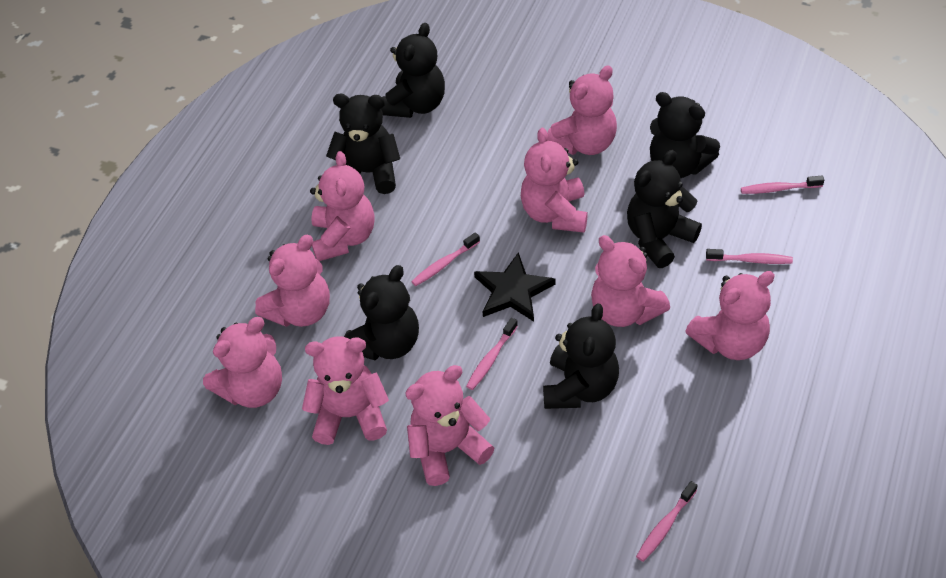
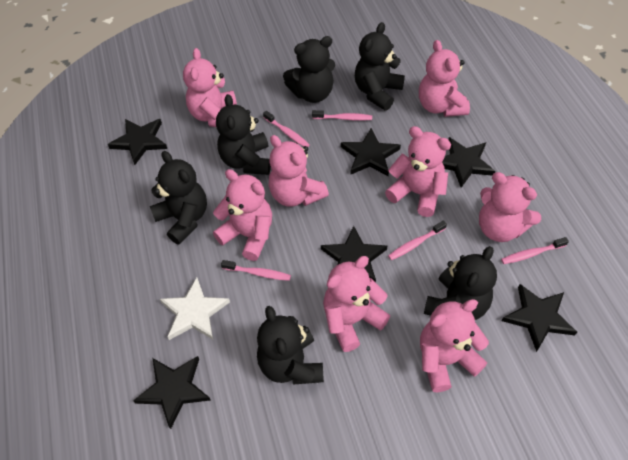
black star: 1 -> 6
pink teddy bear: 9 -> 8
white star: 0 -> 1

